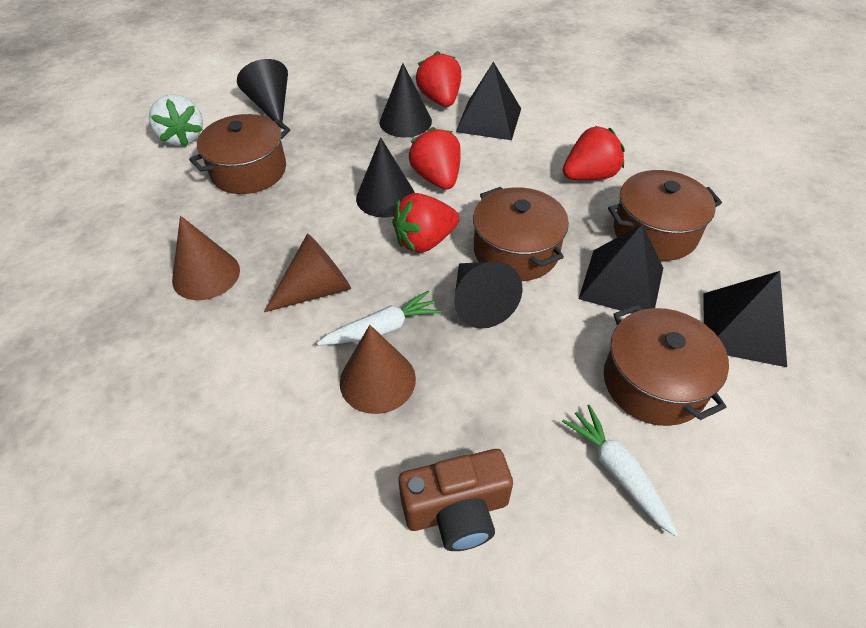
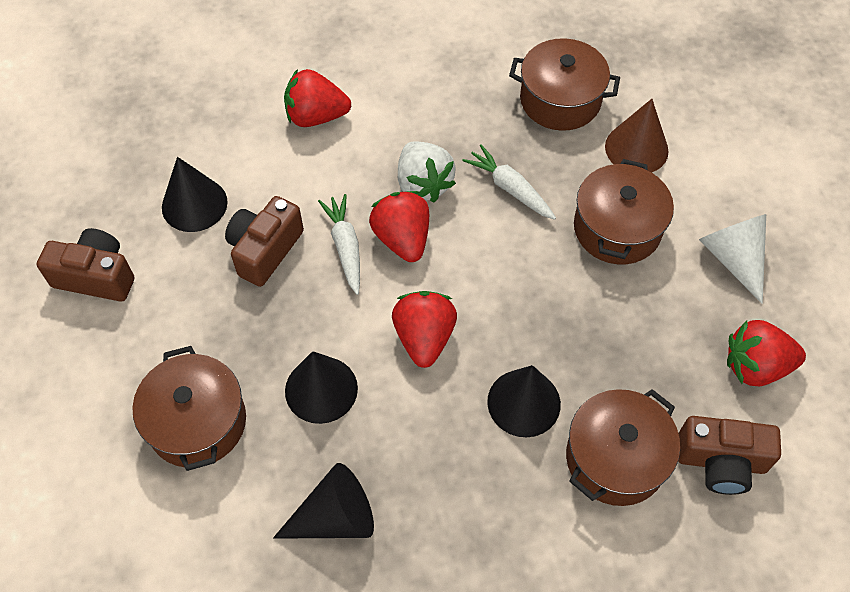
black pyramid: 3 -> 0
brown camera: 1 -> 3
brown cone: 3 -> 1
white cone: 0 -> 1

